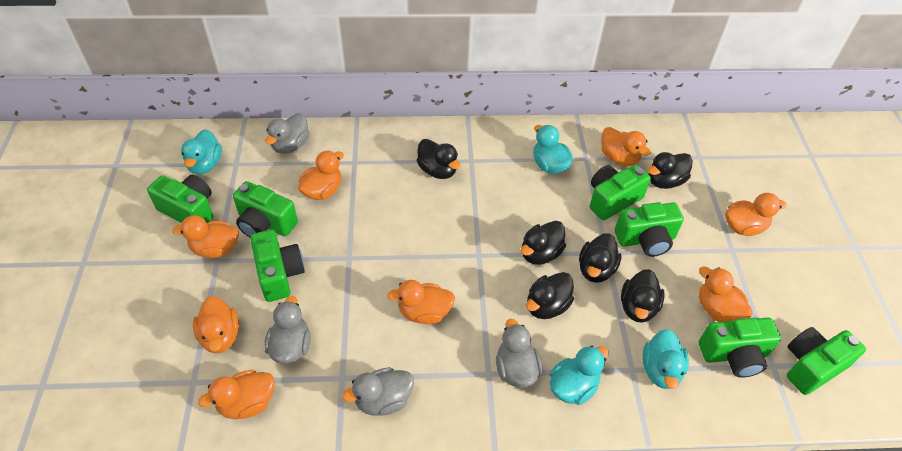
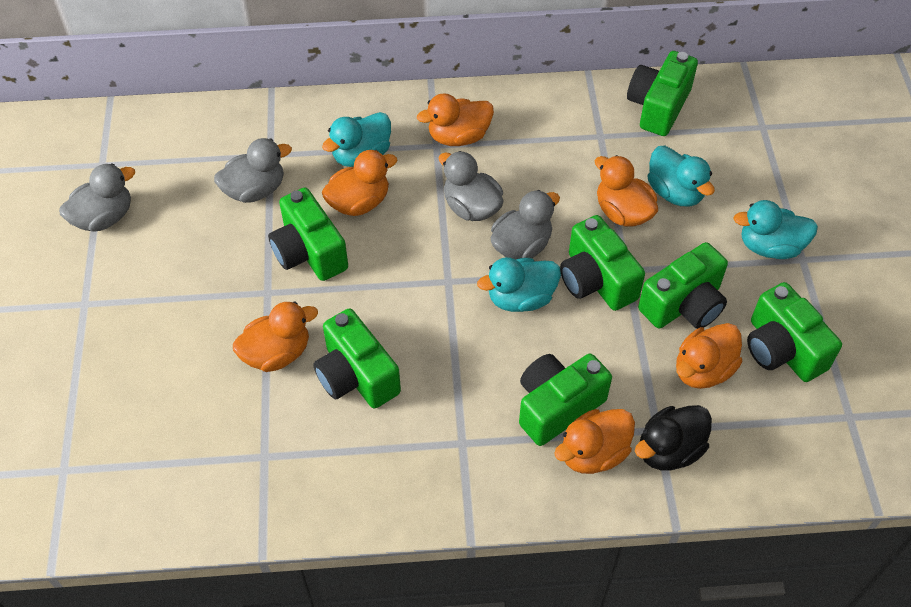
black duck: 6 -> 1
orange duck: 8 -> 6

